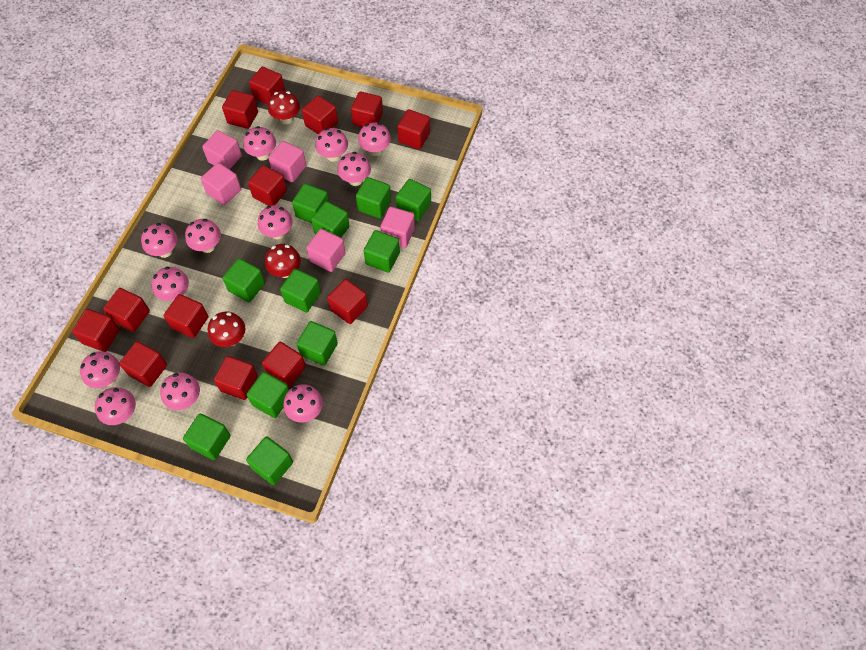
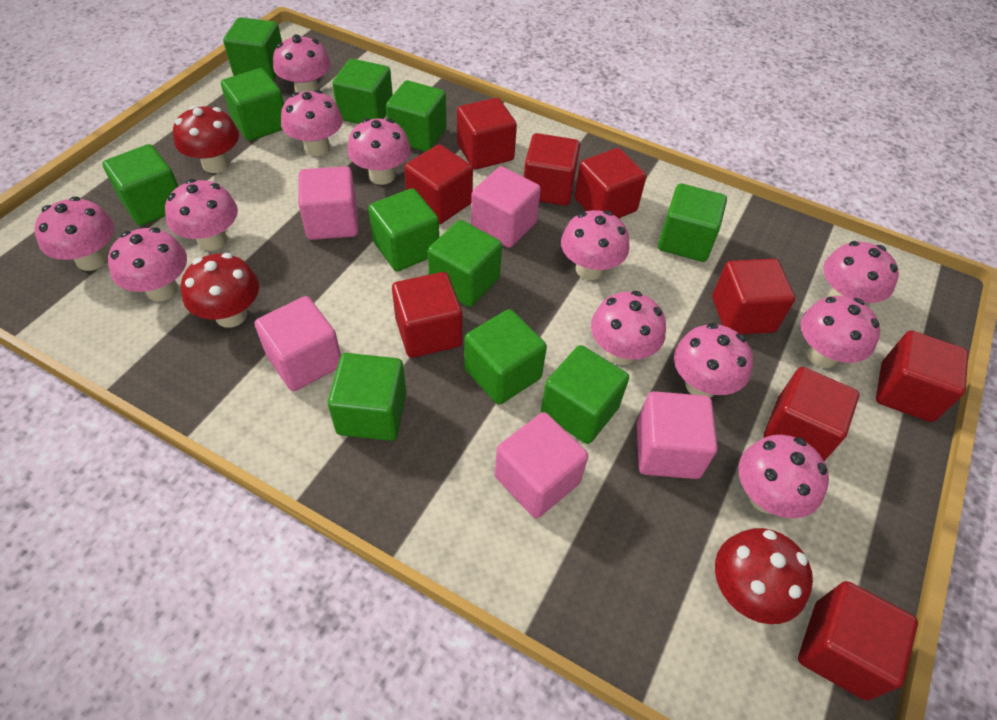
red cube: 13 -> 9

